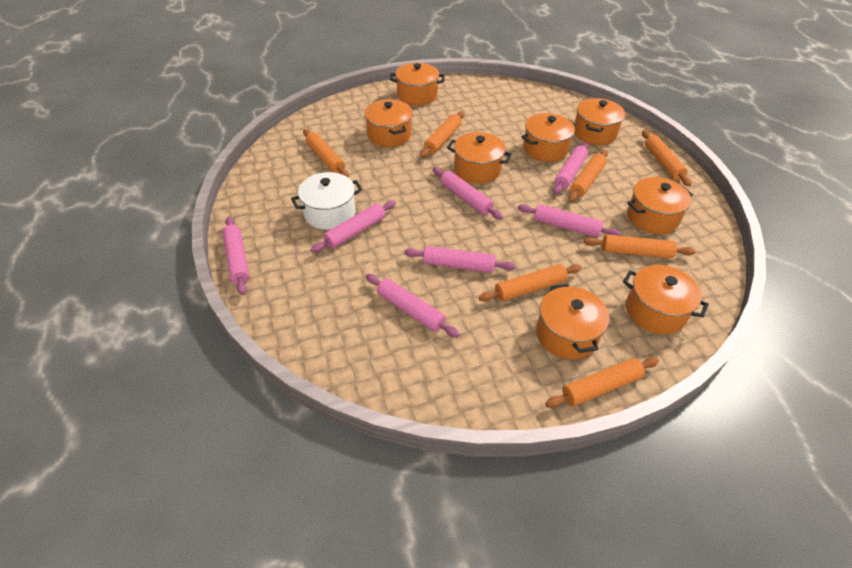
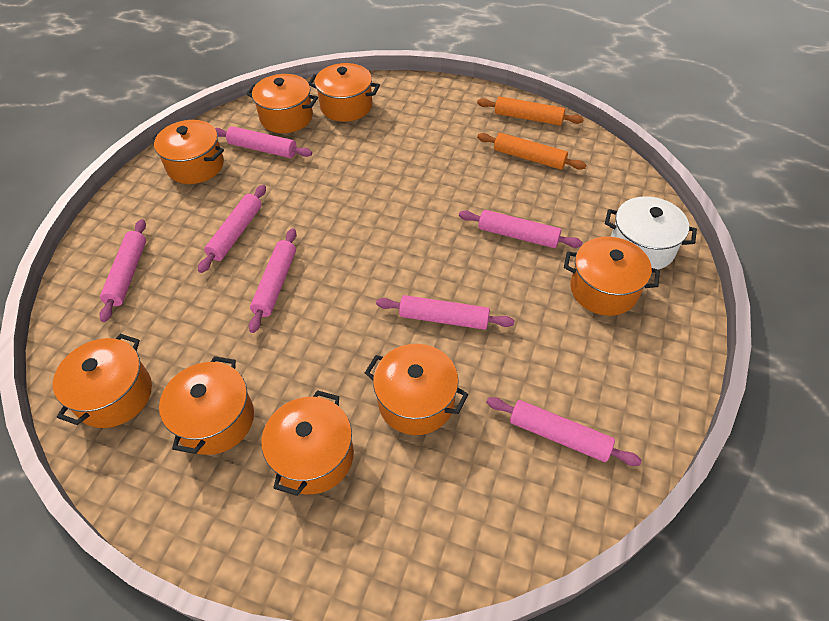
orange rolling pin: 7 -> 2

